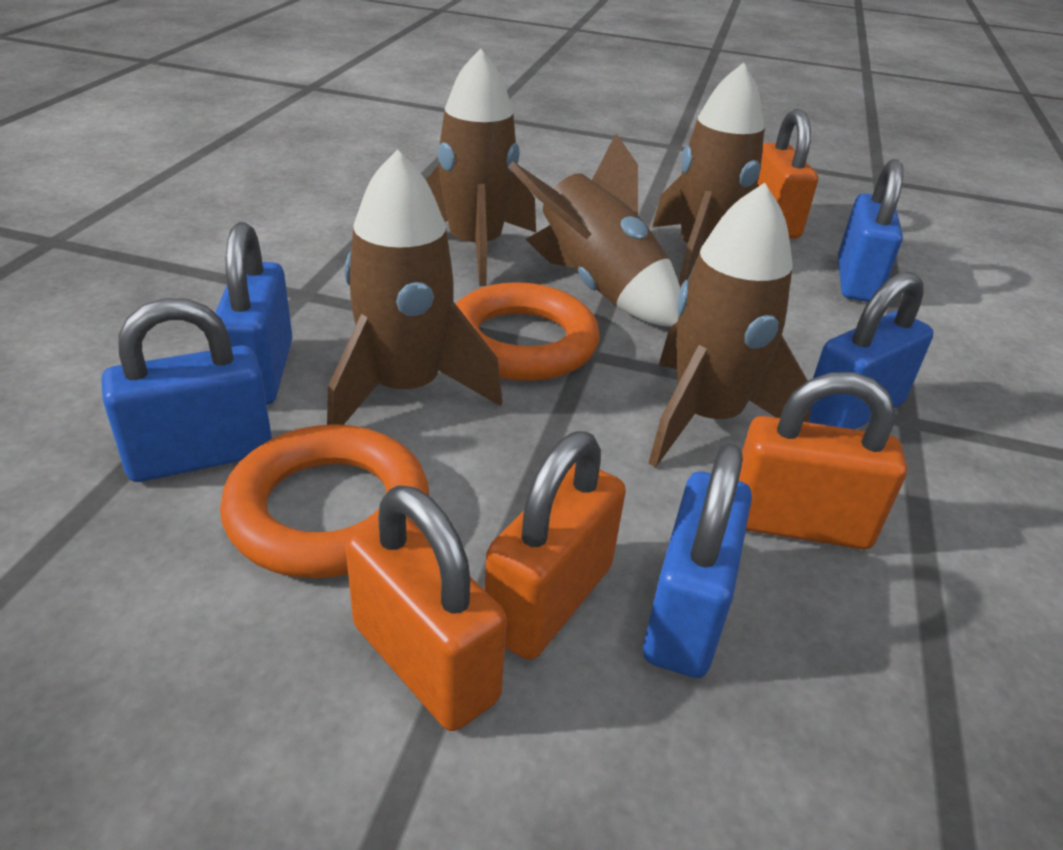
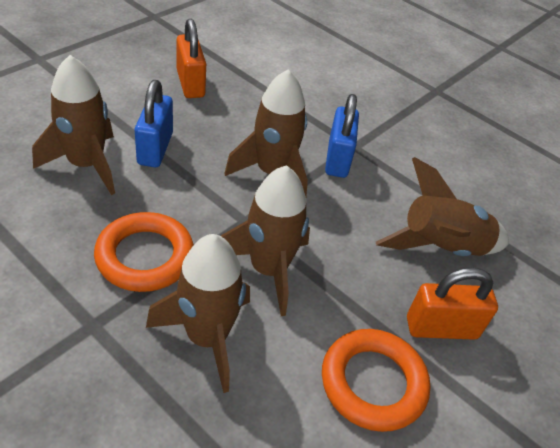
blue padlock: 5 -> 2
orange padlock: 4 -> 2

